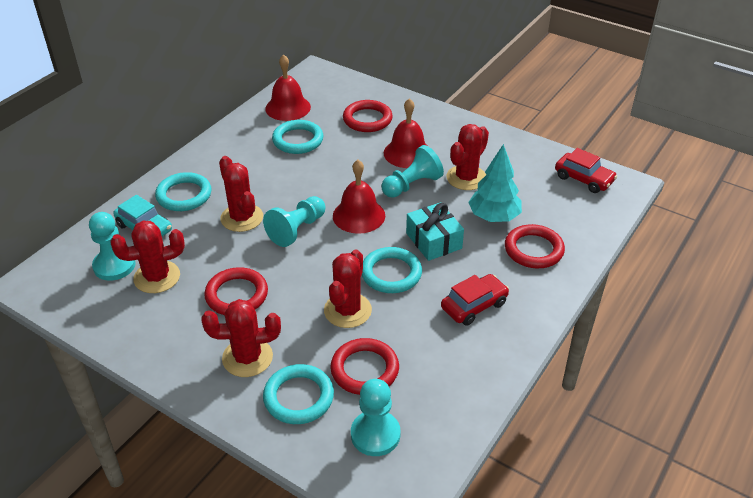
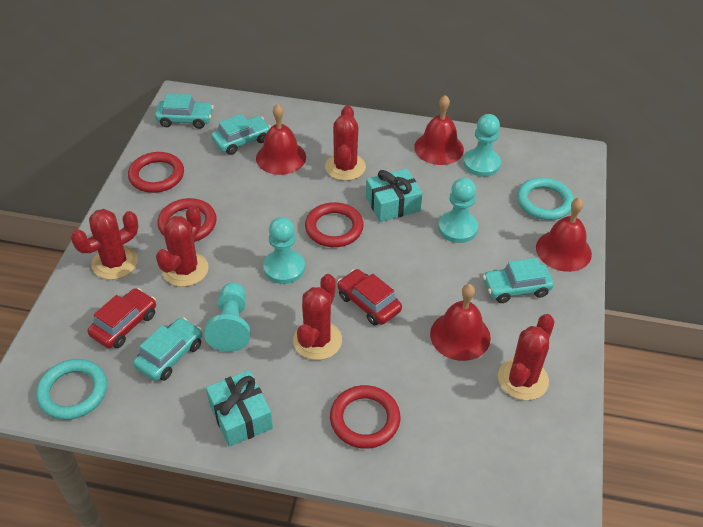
red bell: 3 -> 4
turquoise car: 1 -> 4
turquoise gift: 1 -> 2
turquoise ring: 4 -> 2
turquoise tree: 1 -> 0

